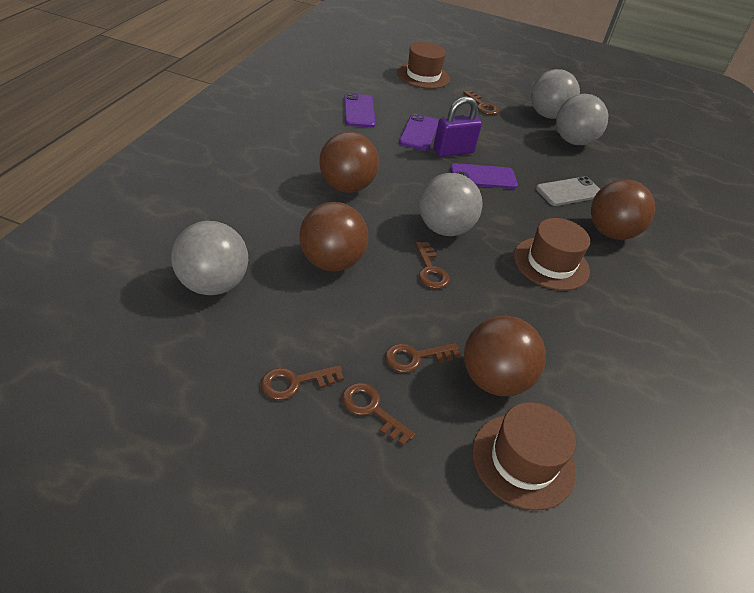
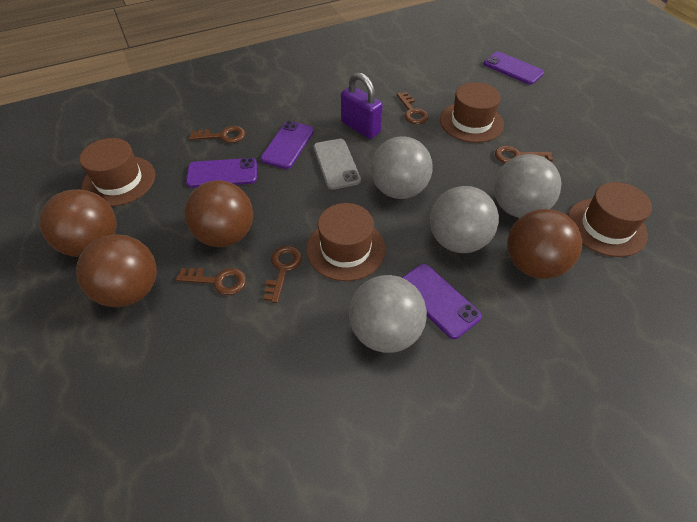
brown hat: 3 -> 4
purple phone: 3 -> 4

